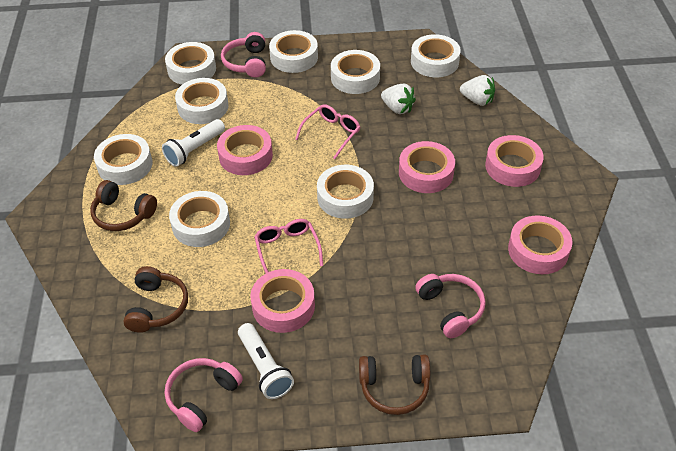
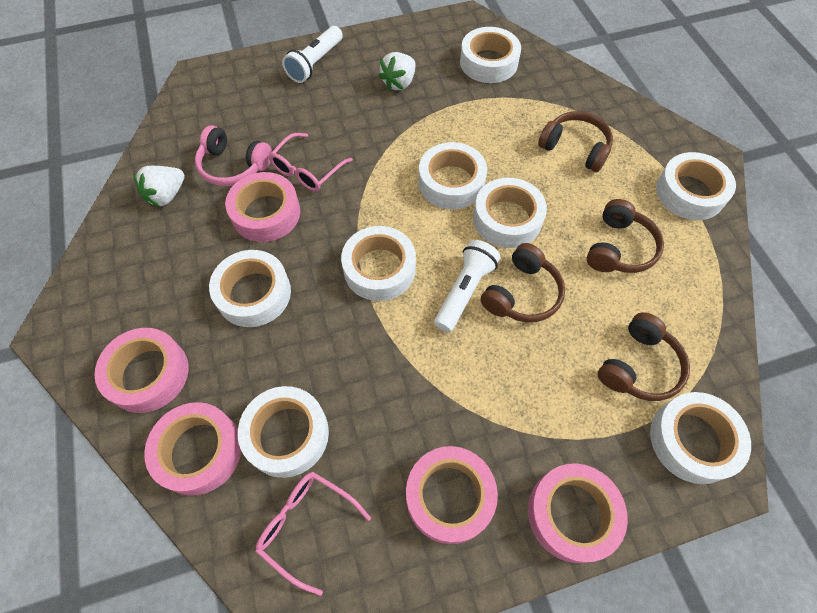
brown headphones: 3 -> 4
pink headphones: 3 -> 1

